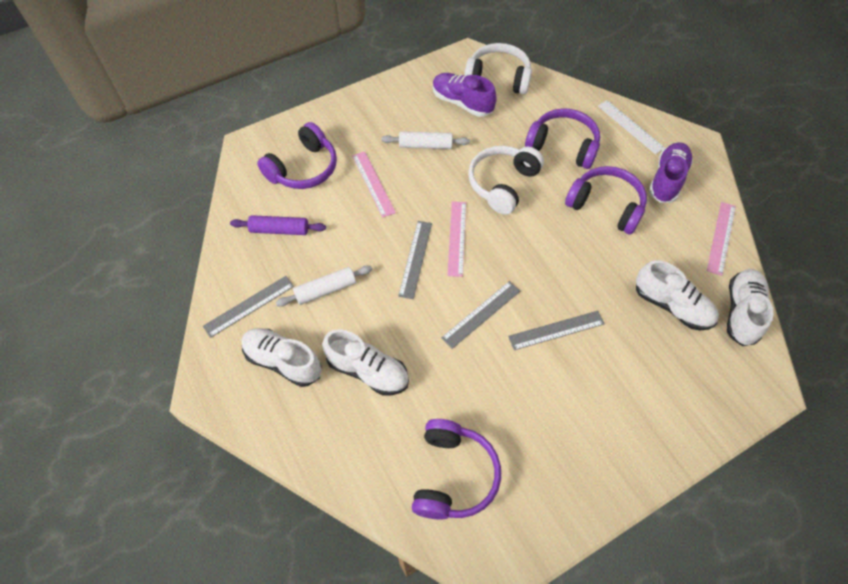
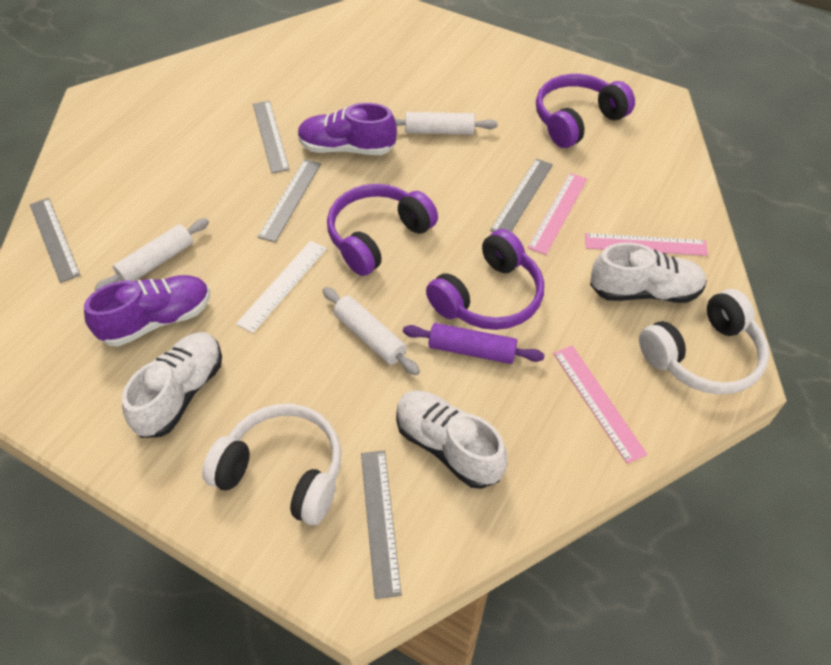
grey ruler: 4 -> 5
purple headphones: 4 -> 3
white rolling pin: 2 -> 3
white shoe: 4 -> 3

